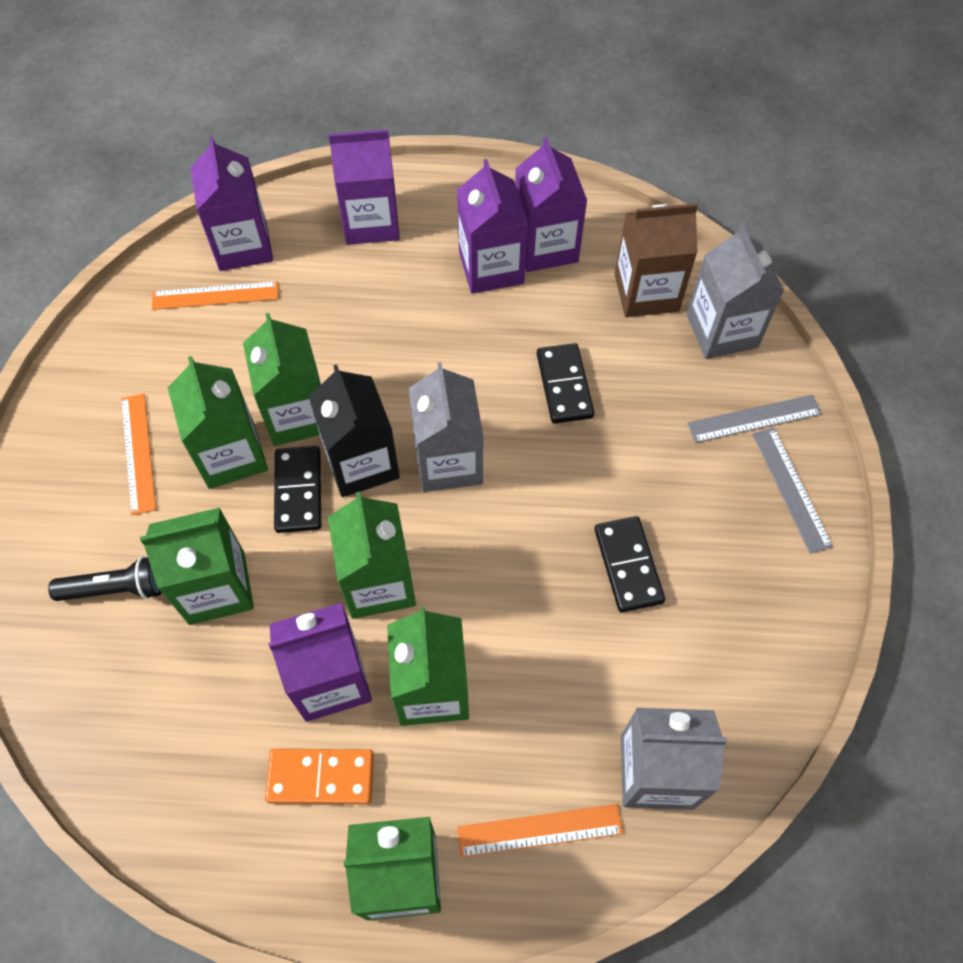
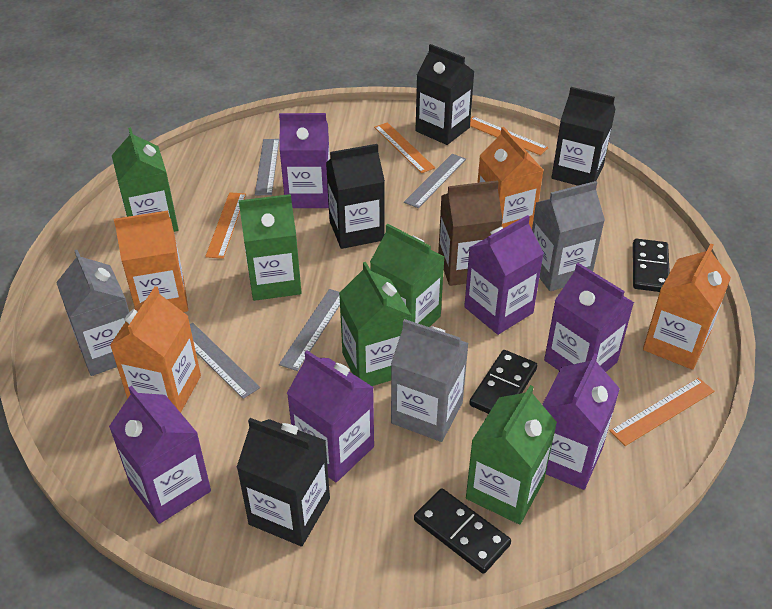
black carton: 1 -> 4
black flashlight: 1 -> 0
green carton: 6 -> 5
grey ruler: 2 -> 4
orange carton: 0 -> 4
orange domino: 1 -> 0
orange ruler: 3 -> 4
purple carton: 5 -> 6

